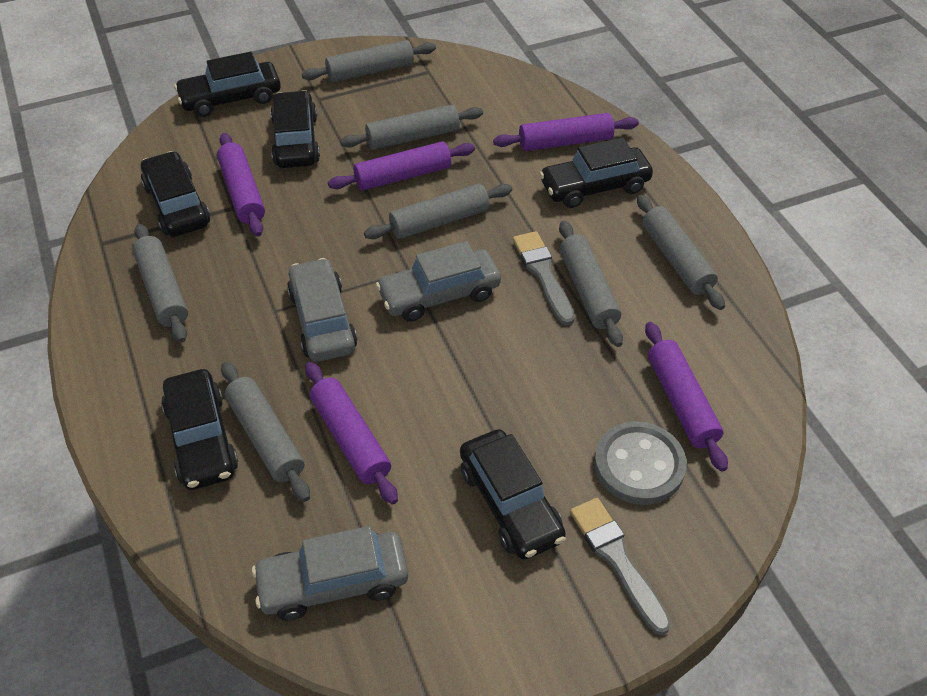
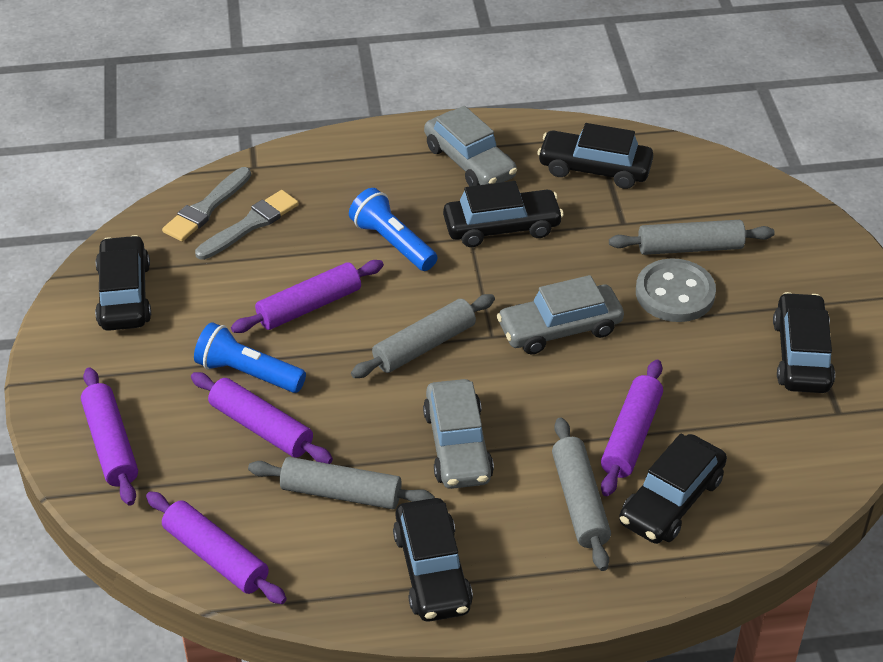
blue flashlight: 0 -> 2
grey rolling pin: 7 -> 4

